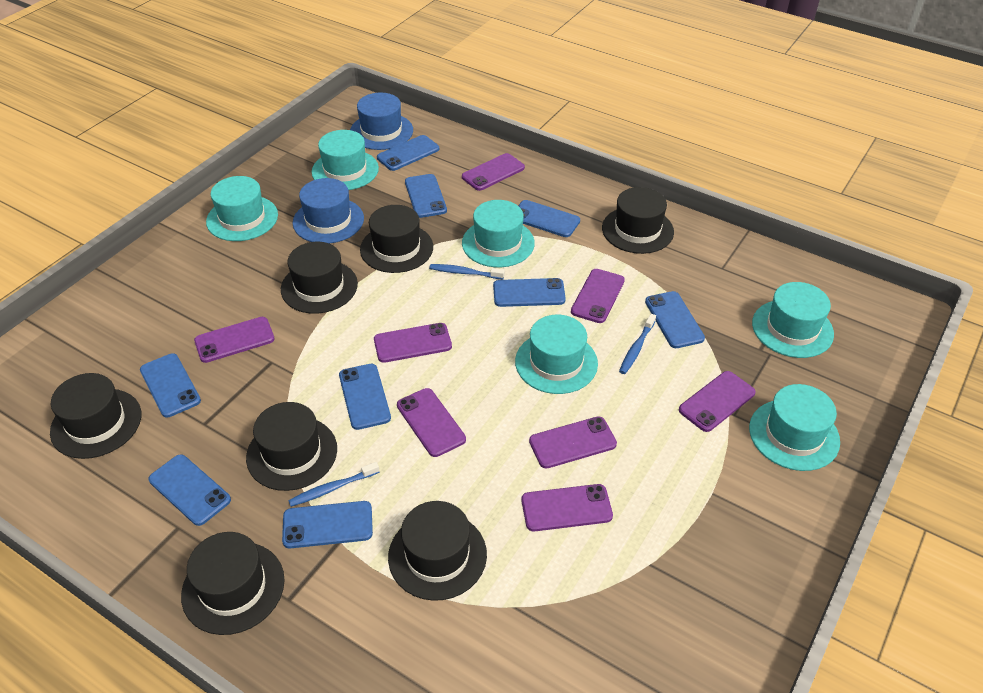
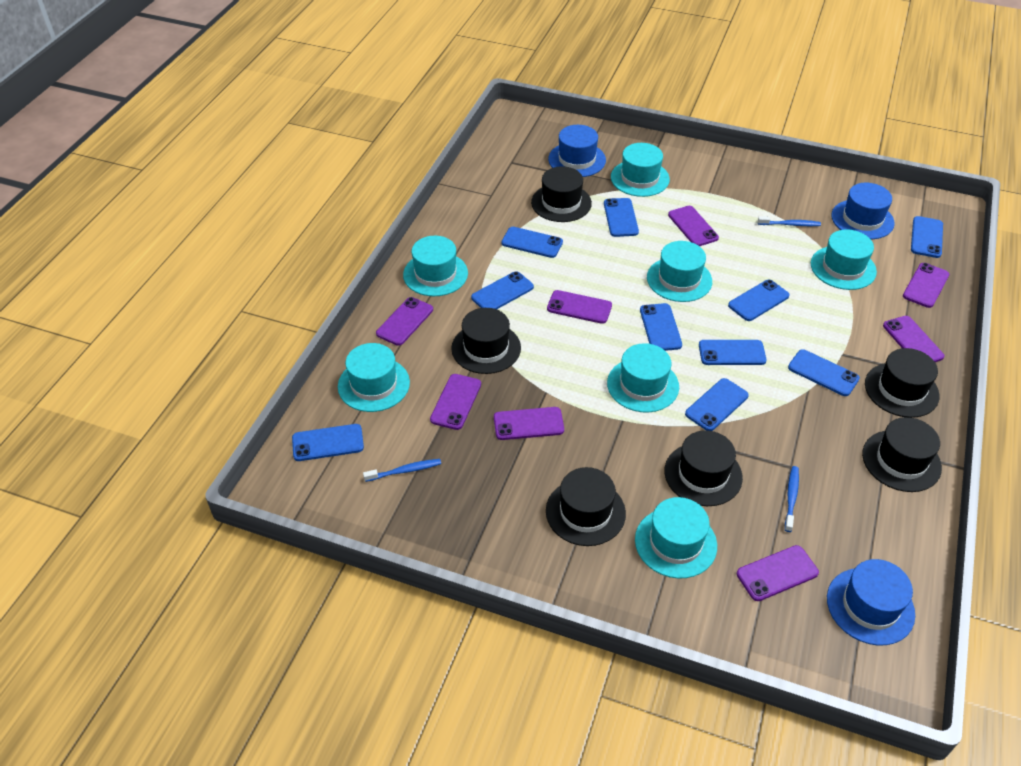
black hat: 7 -> 6
blue hat: 2 -> 3
blue phone: 9 -> 10
turquoise hat: 6 -> 7

